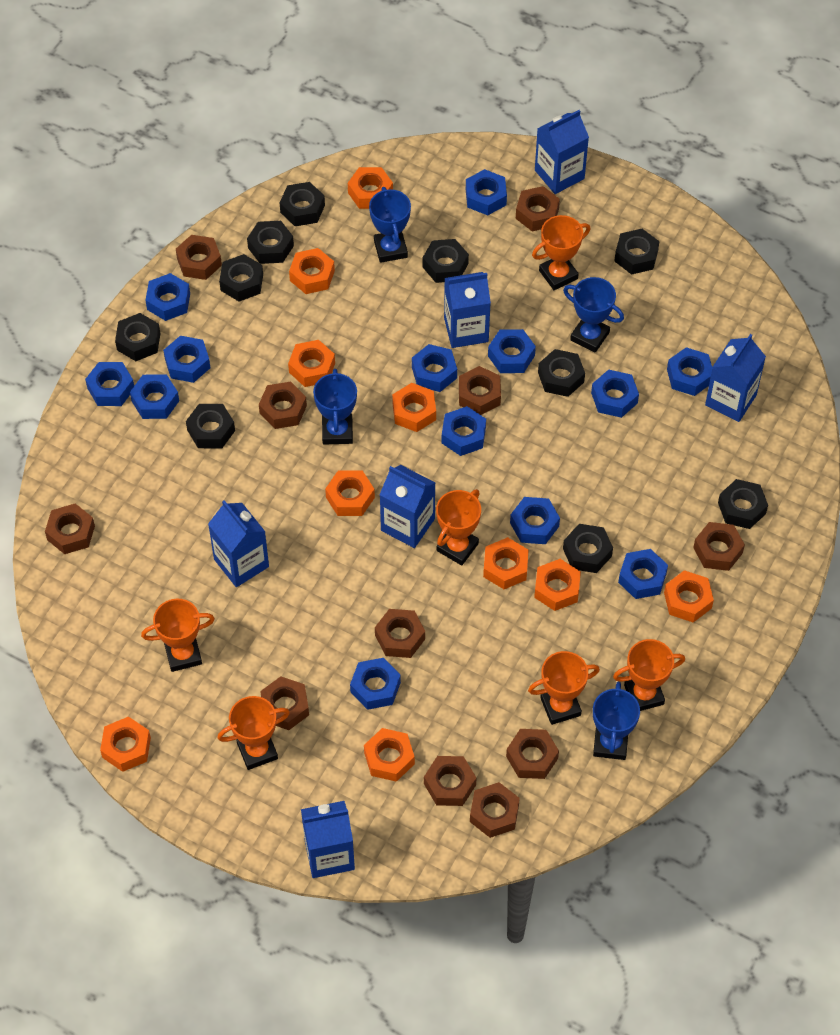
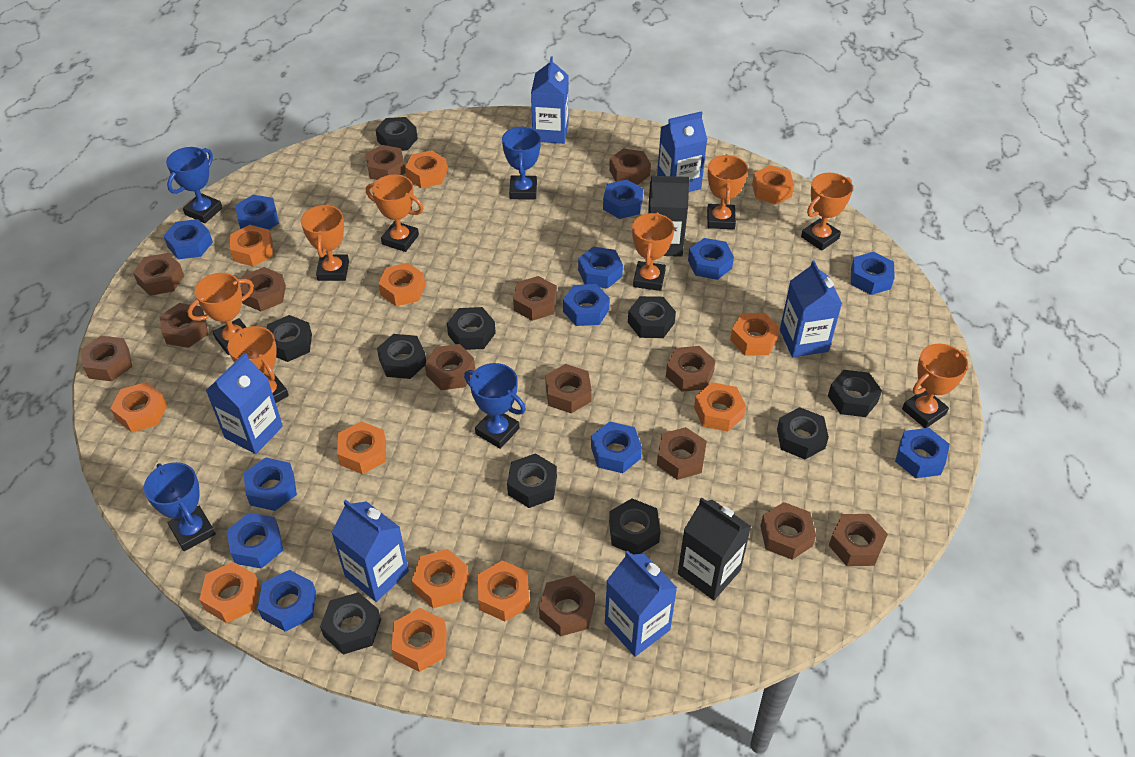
black carton: 0 -> 2
blue nut: 13 -> 12
brown nut: 11 -> 14
orange nut: 10 -> 12
orange trophy: 6 -> 8

